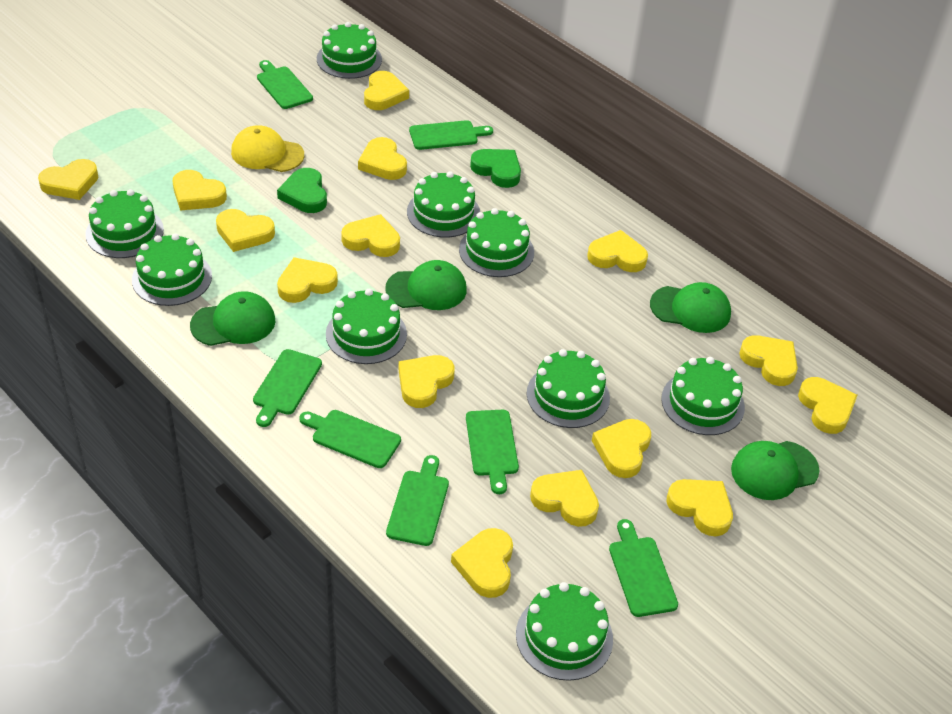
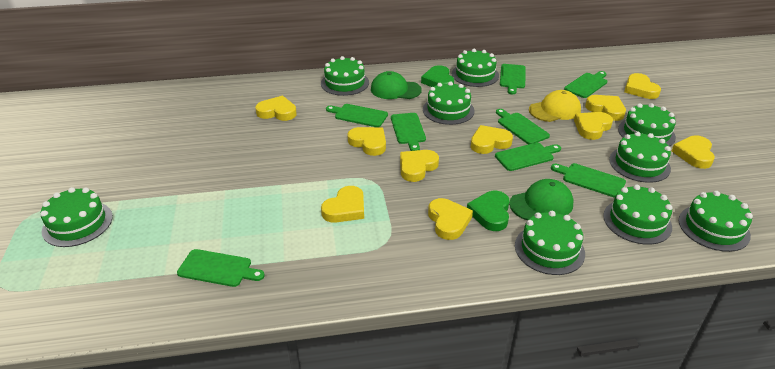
green cap: 4 -> 2
green cutting board: 7 -> 8
yellow heart: 15 -> 10

